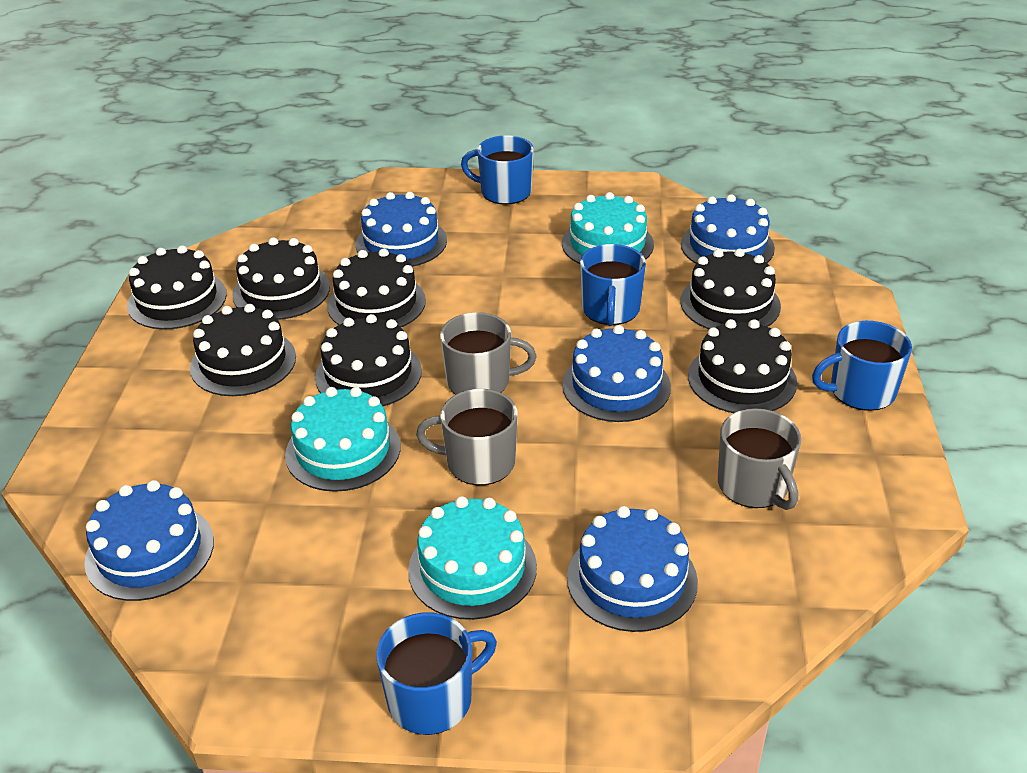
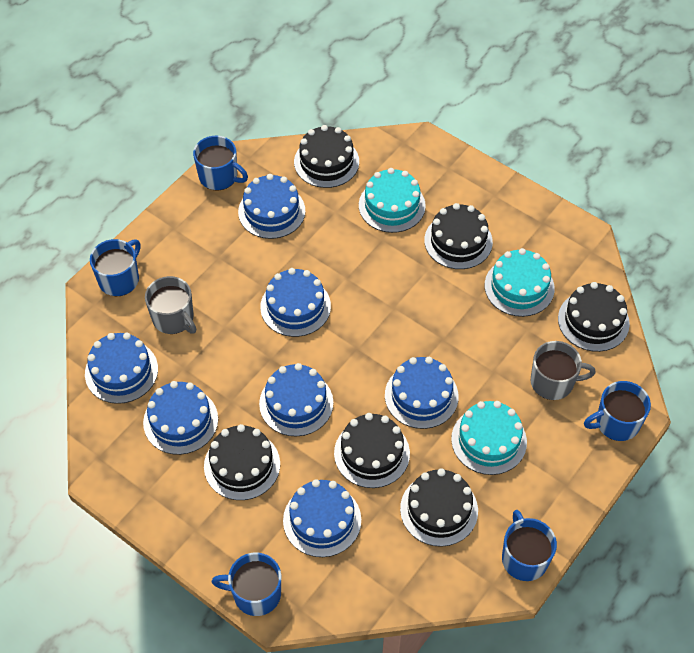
black cake: 7 -> 6
blue cake: 5 -> 7
blue mug: 4 -> 5
grey mug: 3 -> 2

